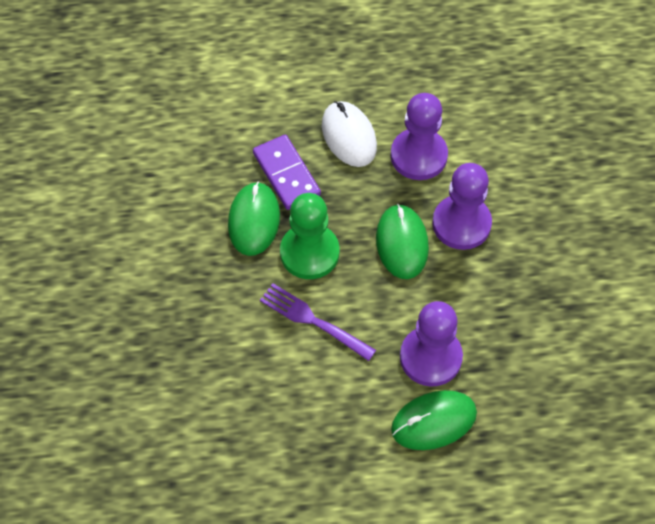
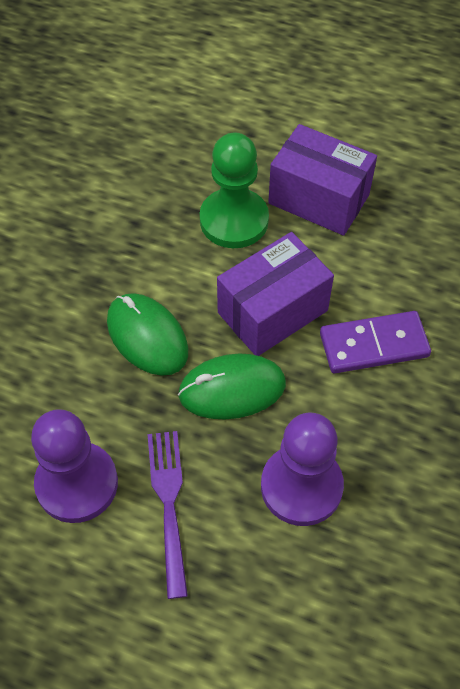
green mouse: 3 -> 2
purple box: 0 -> 2
purple pawn: 3 -> 2
white mouse: 1 -> 0

